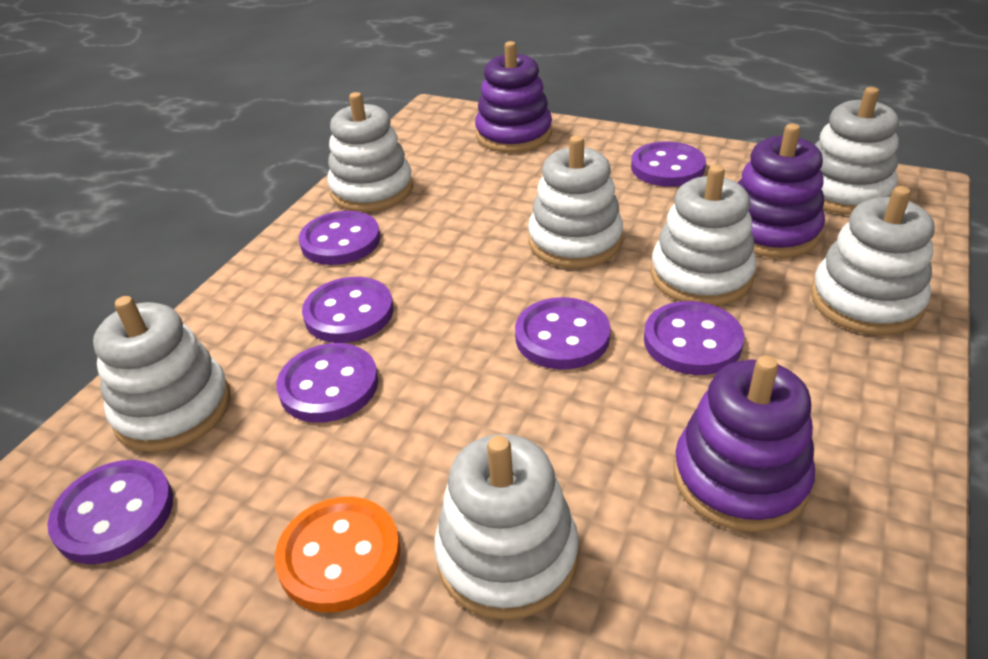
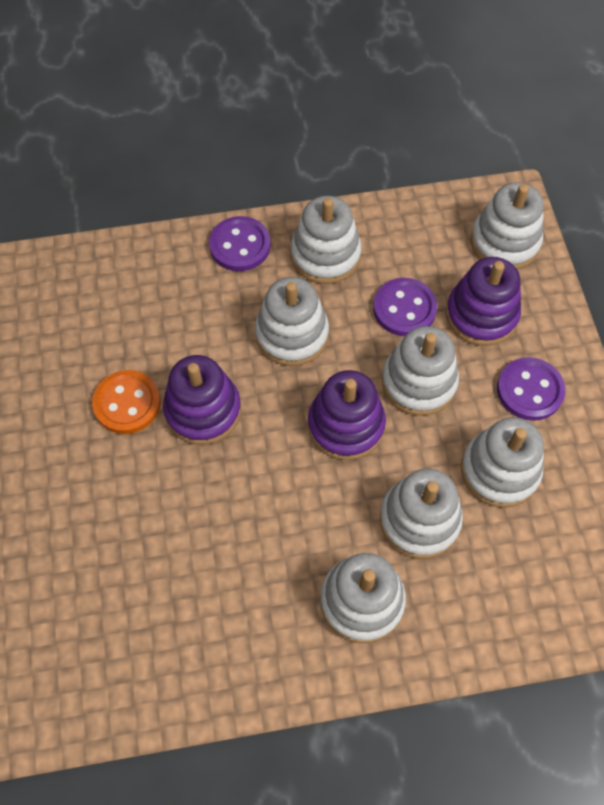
purple button: 7 -> 3

